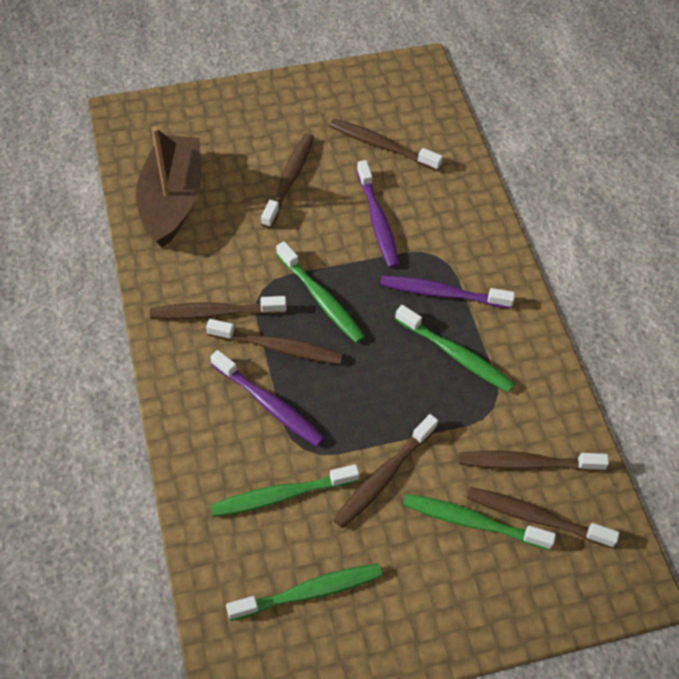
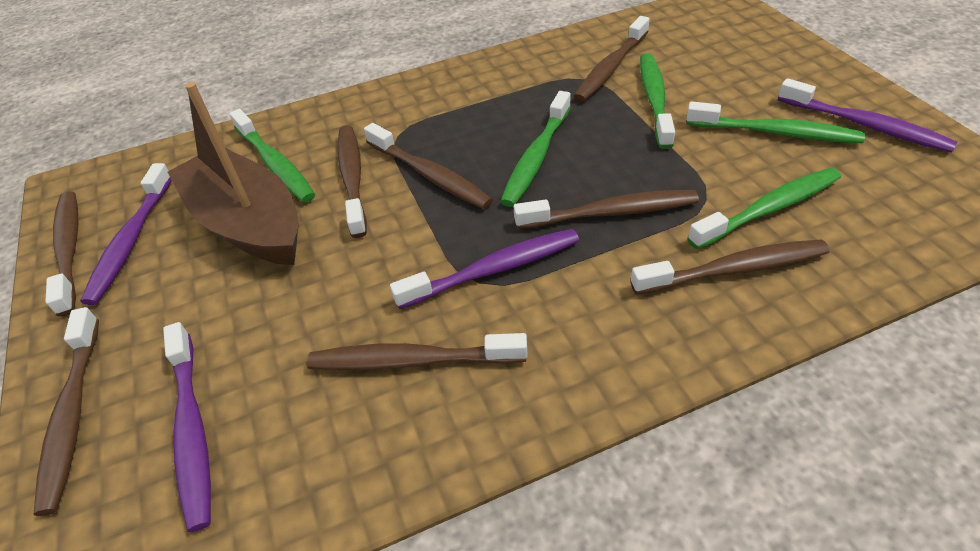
brown toothbrush: 7 -> 8
purple toothbrush: 3 -> 4

